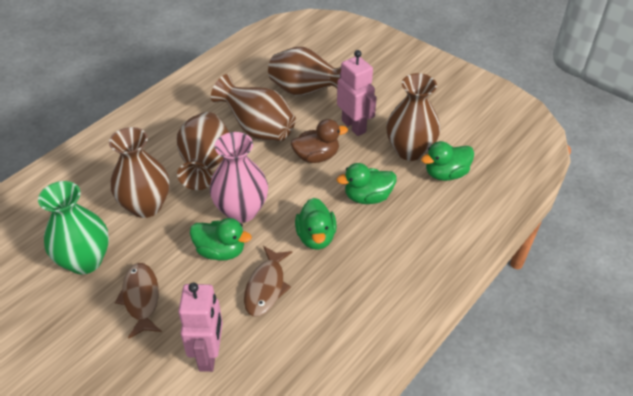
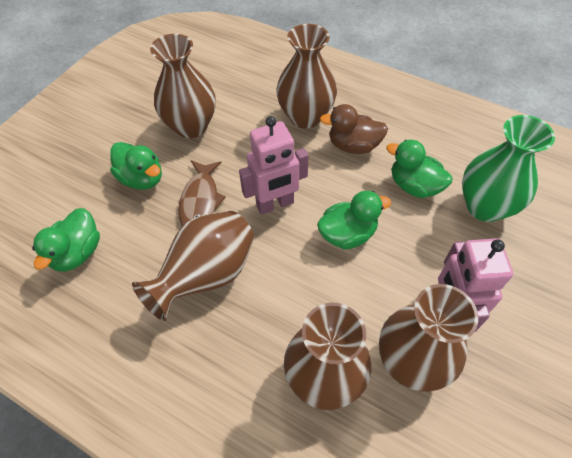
brown fish: 2 -> 1
pink vase: 1 -> 0

